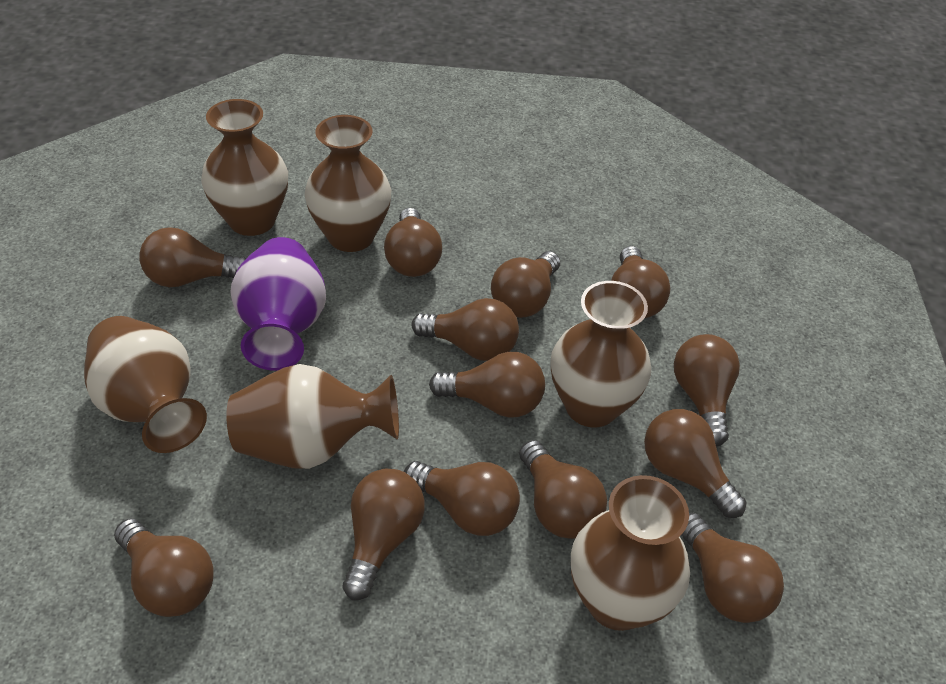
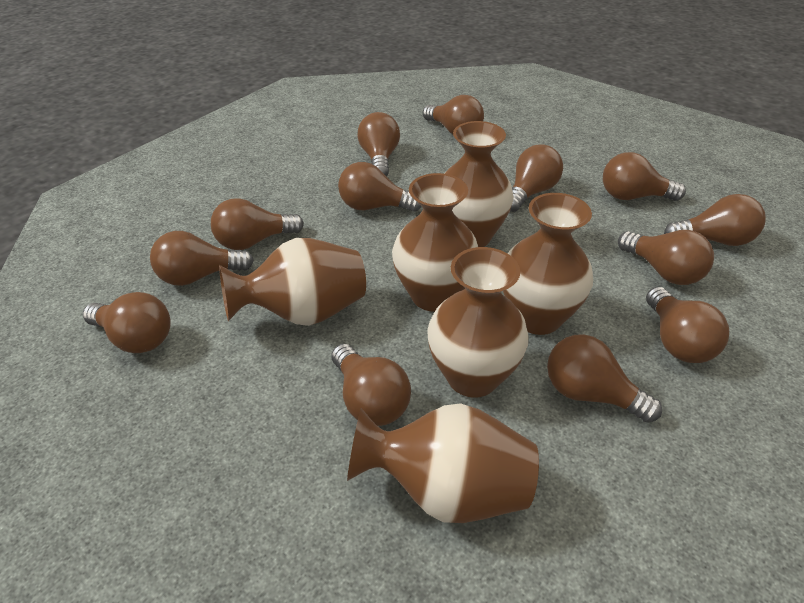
purple vase: 1 -> 0

